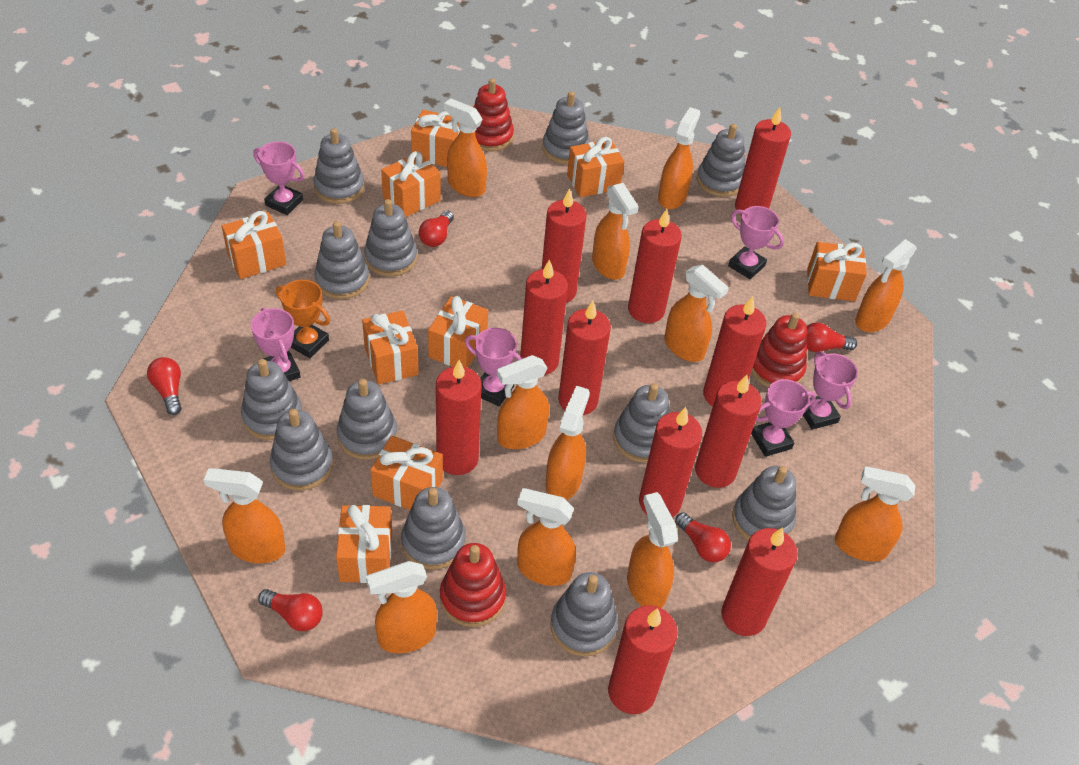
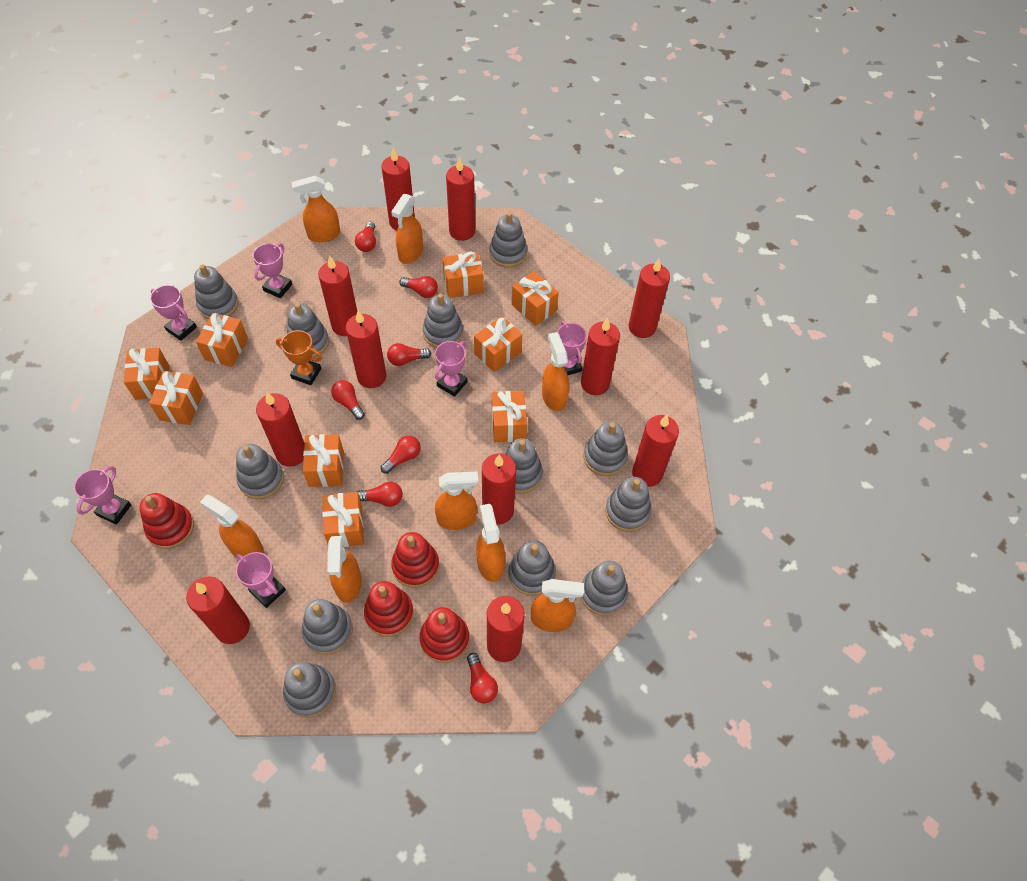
orange spray bottle: 12 -> 8
red light bulb: 5 -> 7
red stacking toy: 3 -> 4

